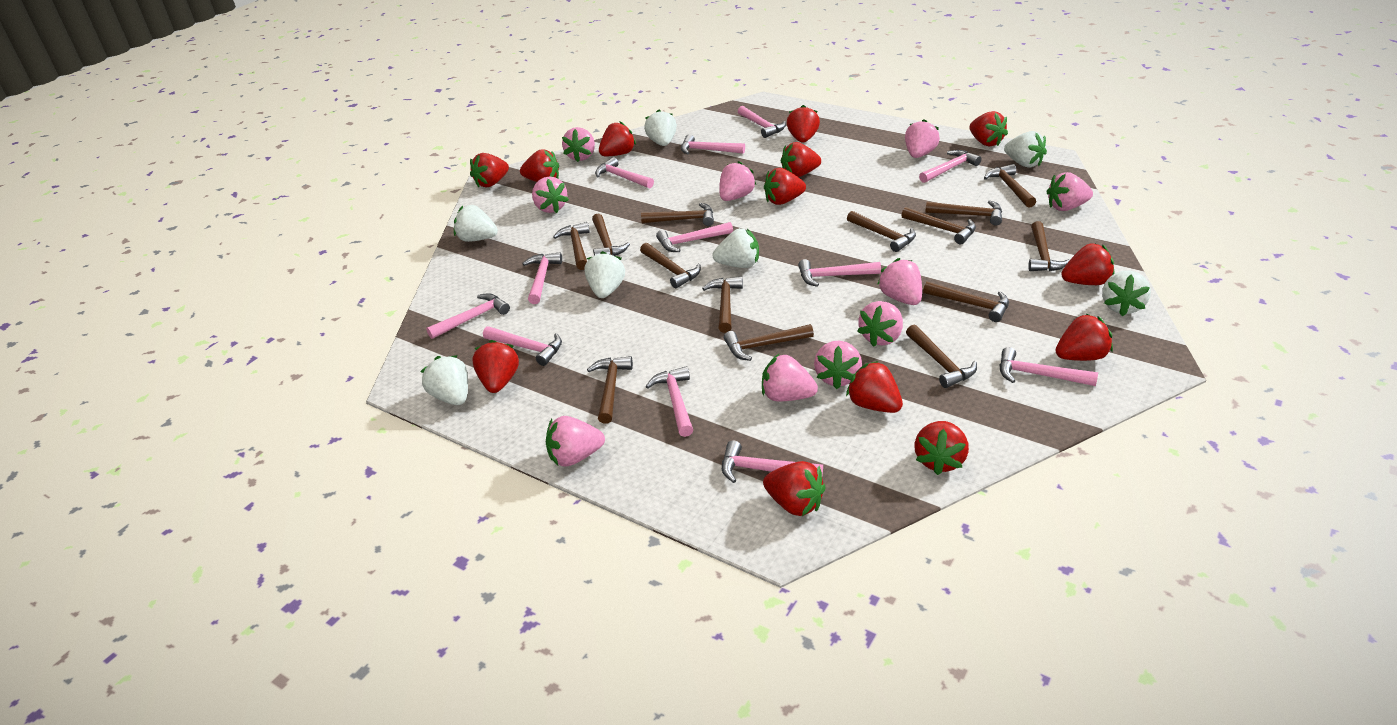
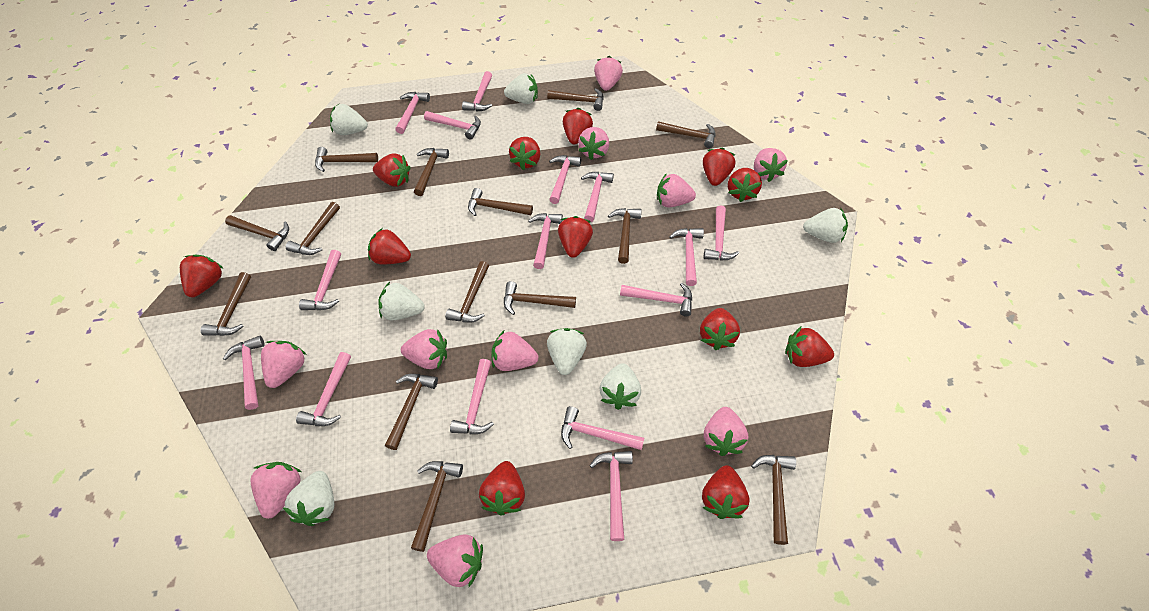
pink hammer: 12 -> 15
red strawberry: 13 -> 12

